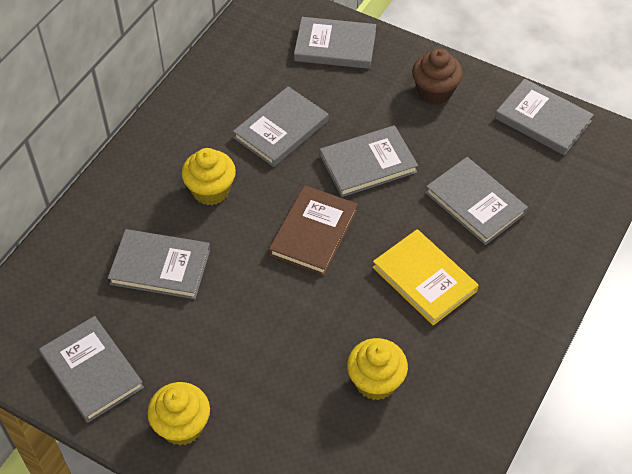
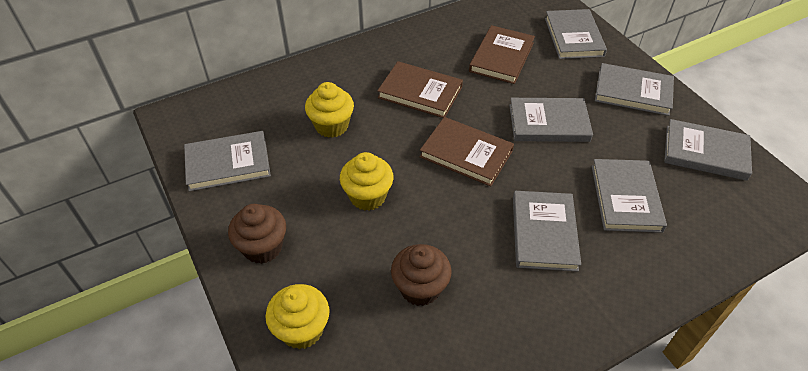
brown book: 1 -> 3
brown cupcake: 1 -> 2
yellow book: 1 -> 0

